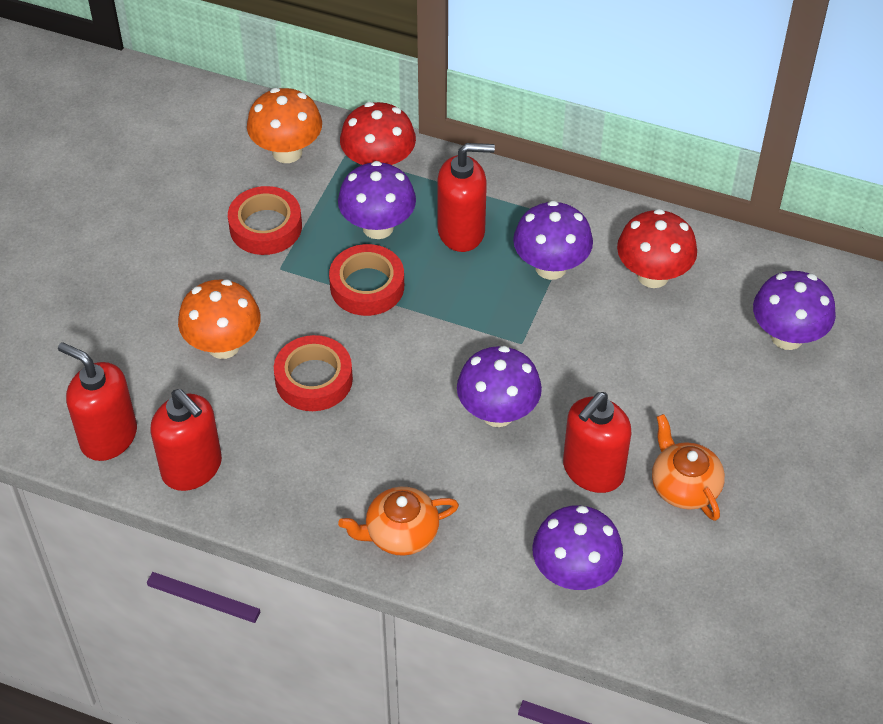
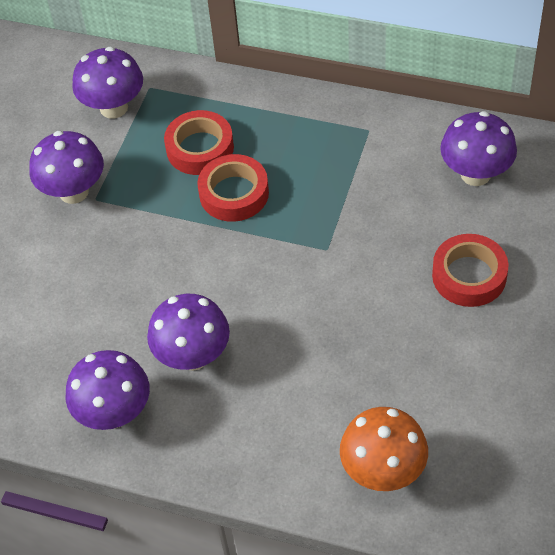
orange mushroom: 2 -> 1
orange teapot: 2 -> 0
red mushroom: 2 -> 0
red soap dispenser: 4 -> 0

